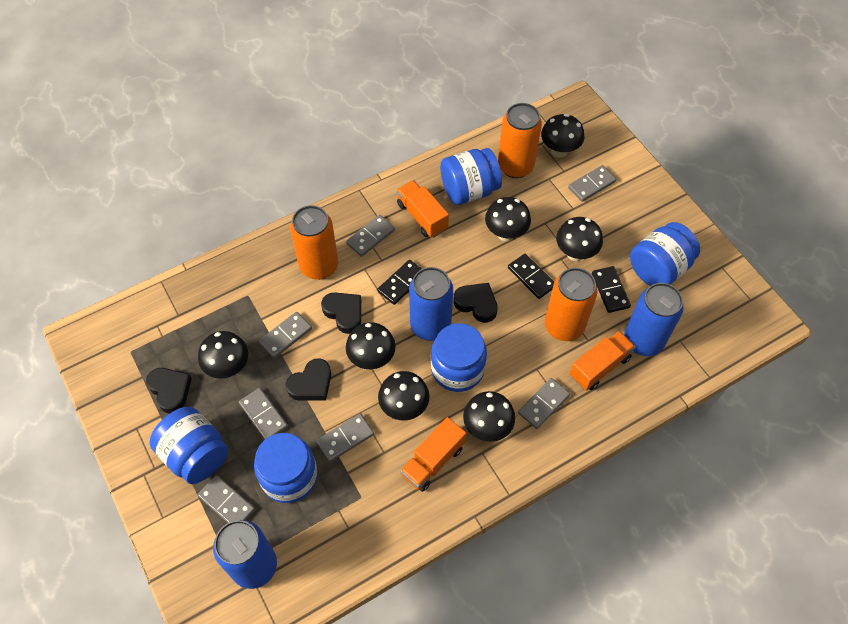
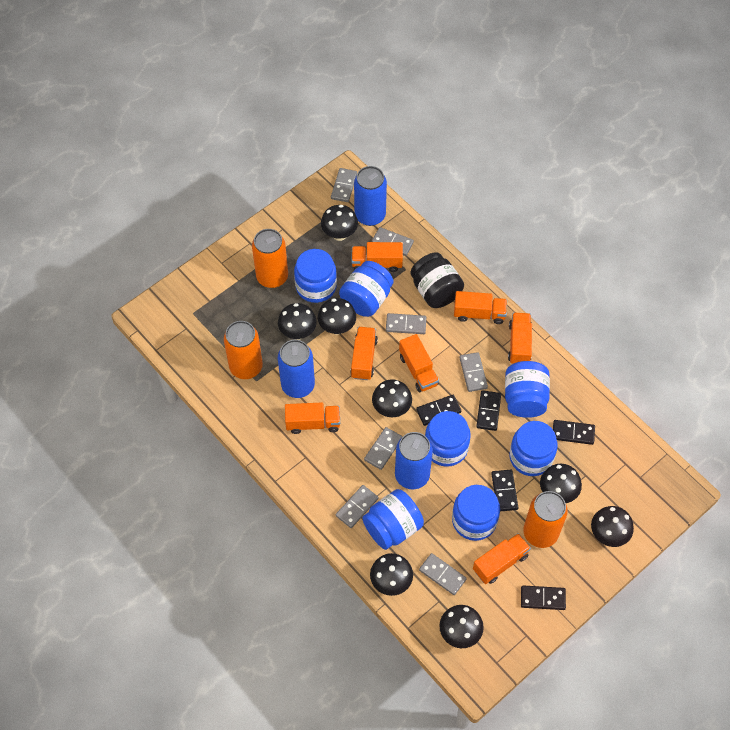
black domino: 3 -> 5
black heart: 4 -> 0
black jar: 0 -> 1
black mushroom: 7 -> 8
blue jar: 5 -> 7
orange truck: 3 -> 7

